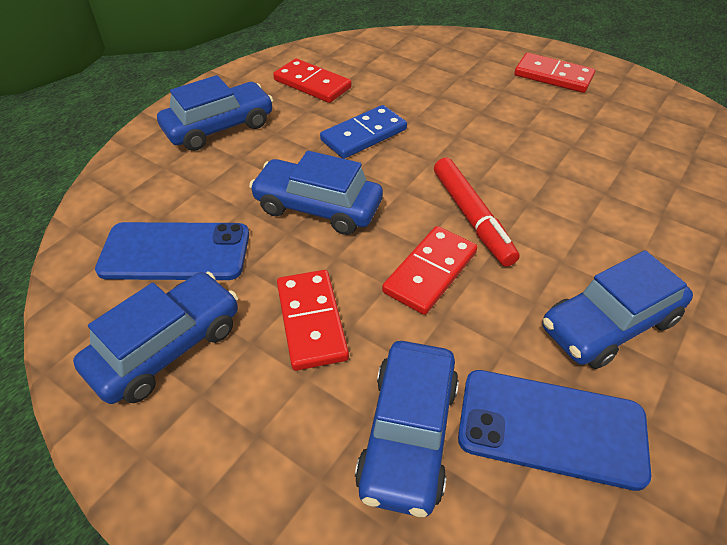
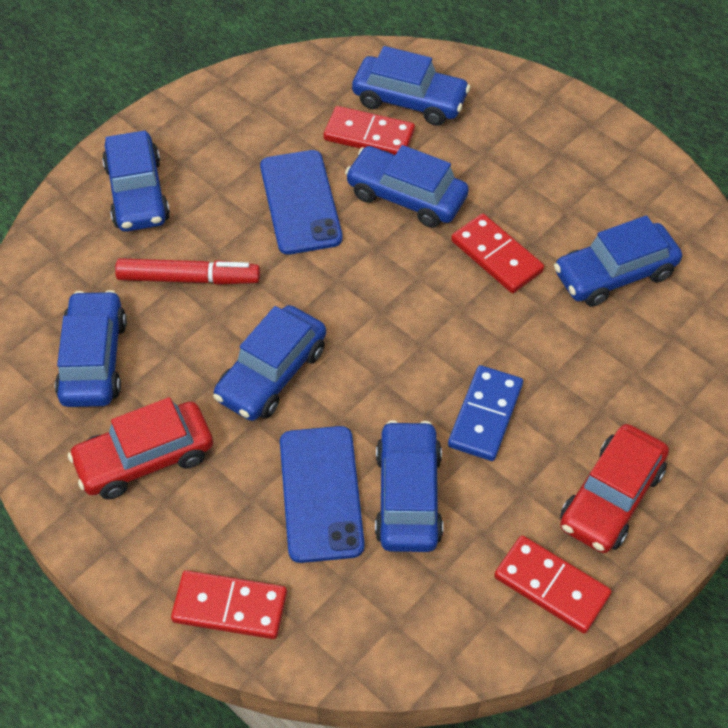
blue car: 5 -> 7
red car: 0 -> 2

